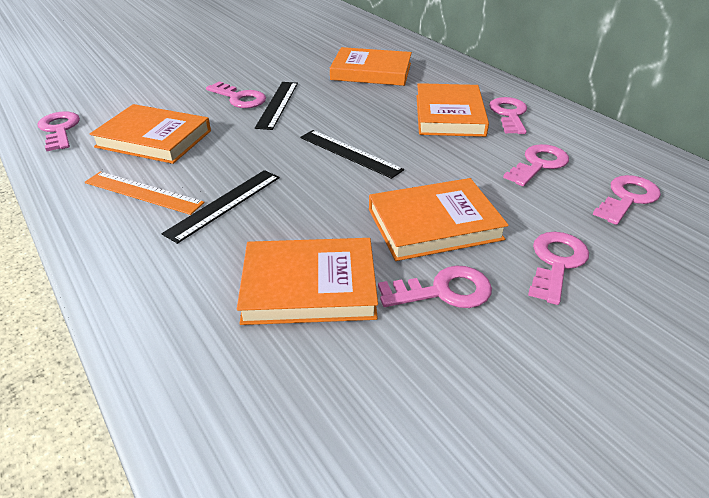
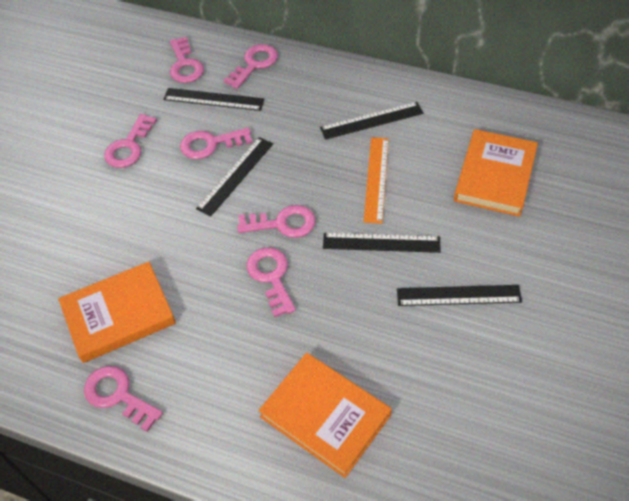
black ruler: 3 -> 5
orange book: 5 -> 3

